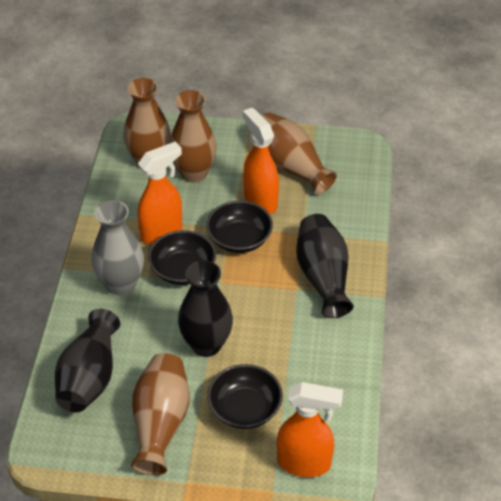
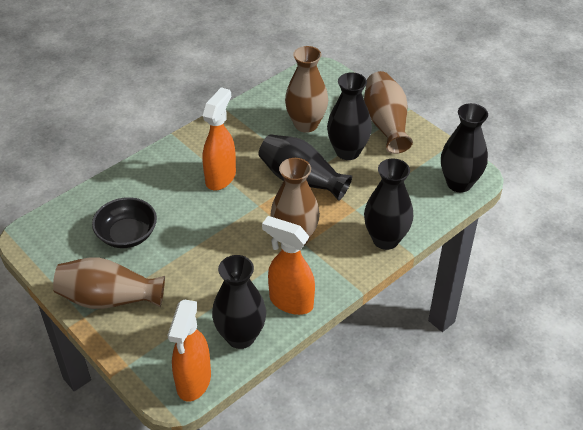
black bowl: 3 -> 1
black vase: 3 -> 5
grey vase: 1 -> 0

